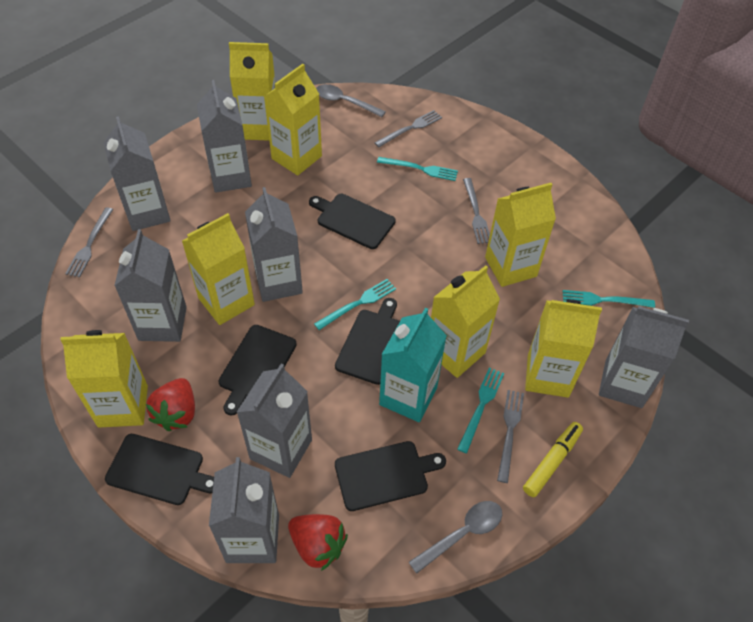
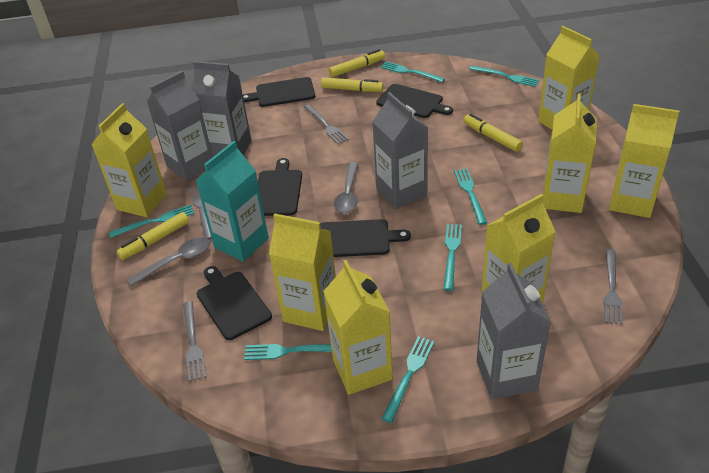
grey carton: 7 -> 4
red strawberry: 2 -> 0
turquoise fork: 4 -> 7
yellow marker: 1 -> 4

